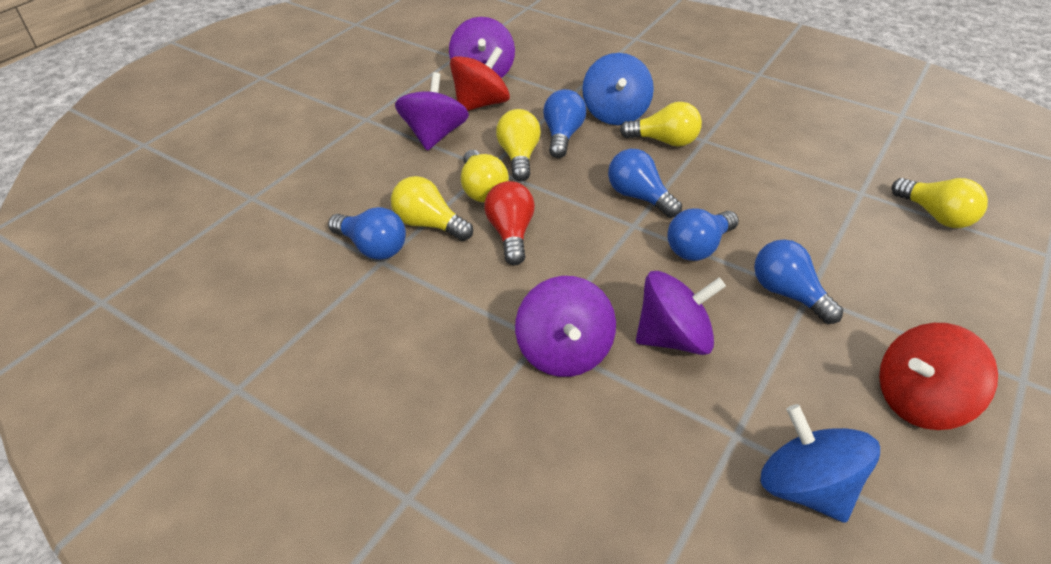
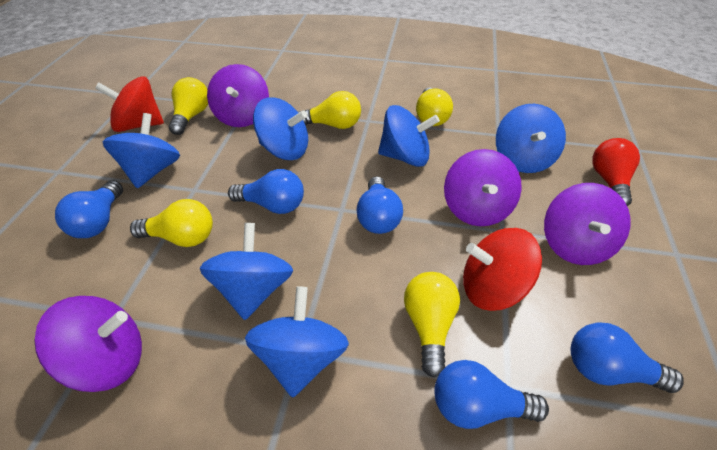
blue spinning top: 2 -> 6

